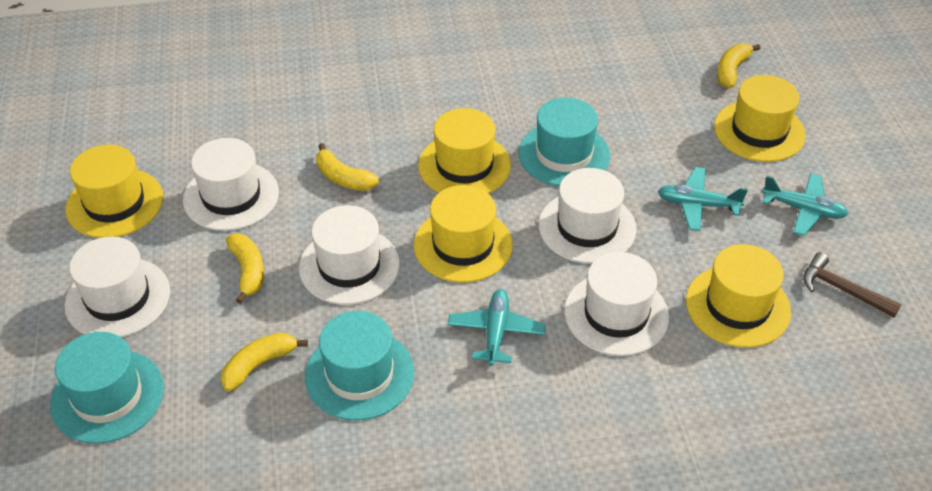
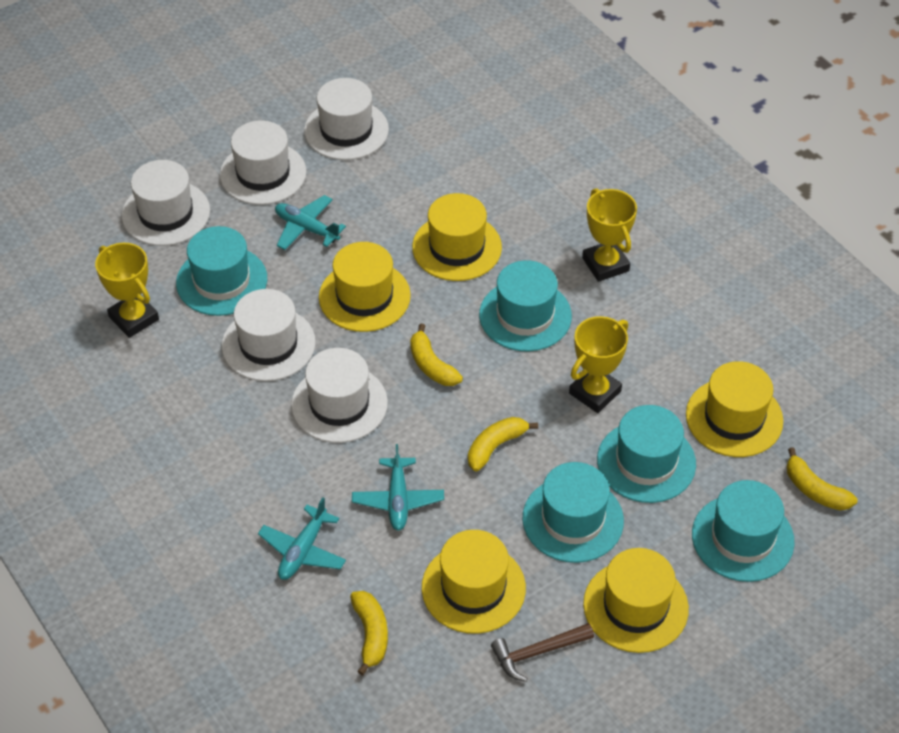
turquoise hat: 3 -> 5
yellow trophy: 0 -> 3

